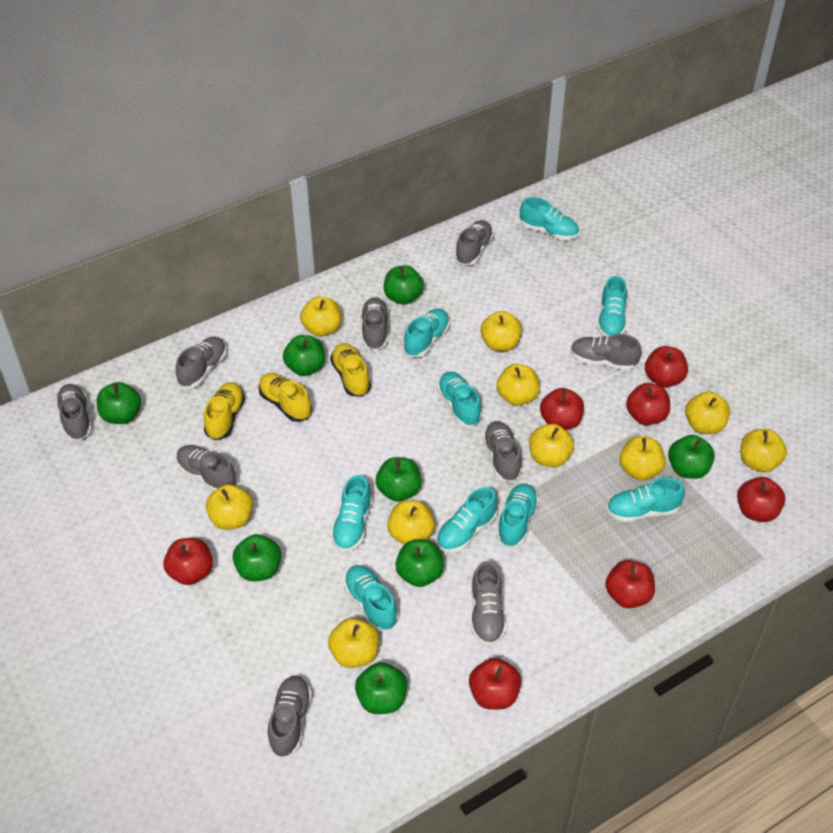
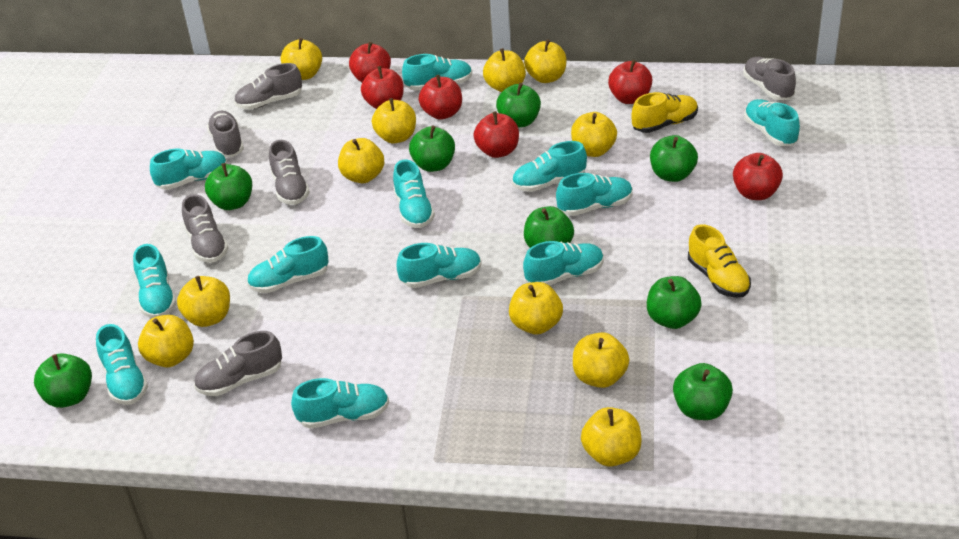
grey shoe: 9 -> 6
red apple: 7 -> 6
turquoise shoe: 9 -> 12
yellow apple: 10 -> 11
yellow shoe: 3 -> 2

